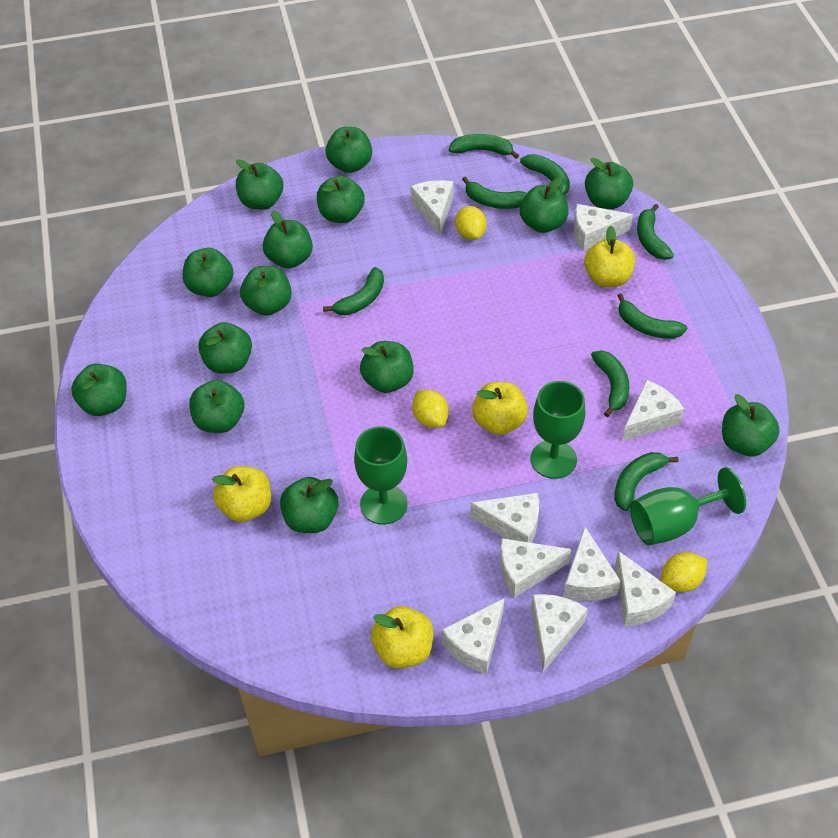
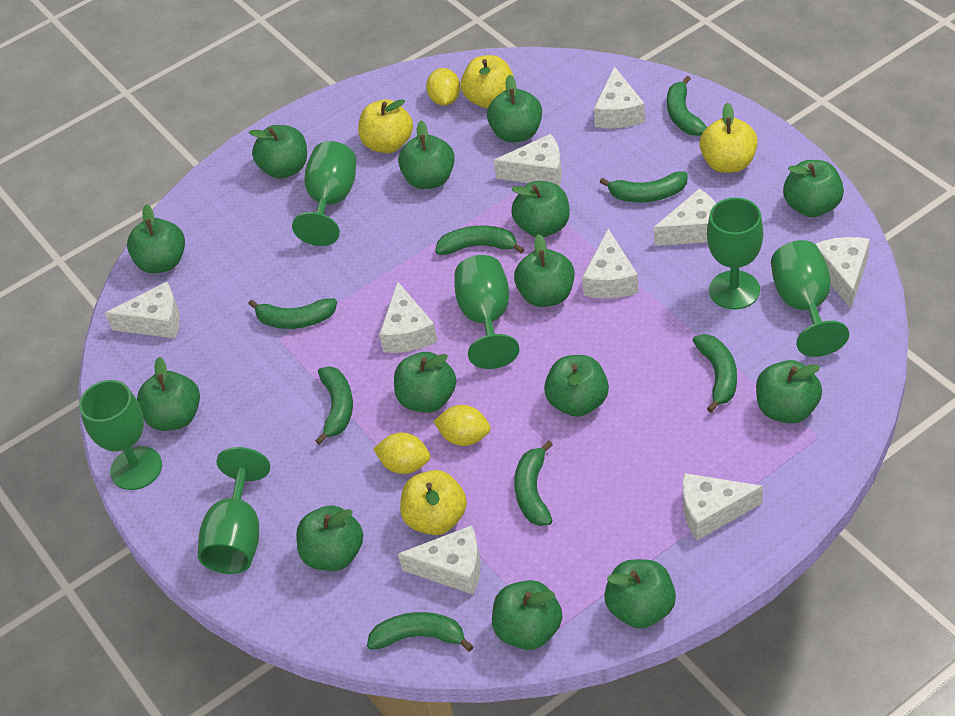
green goblet: 3 -> 6

